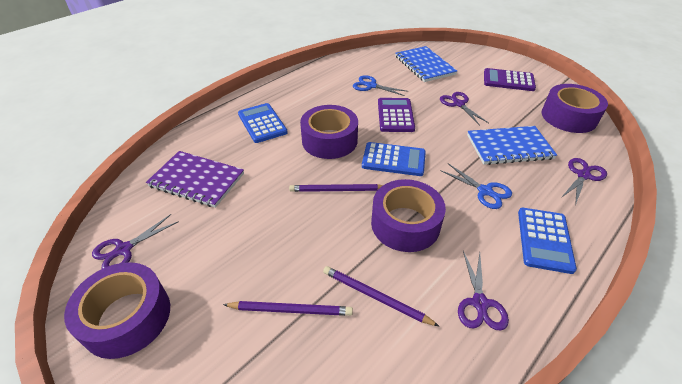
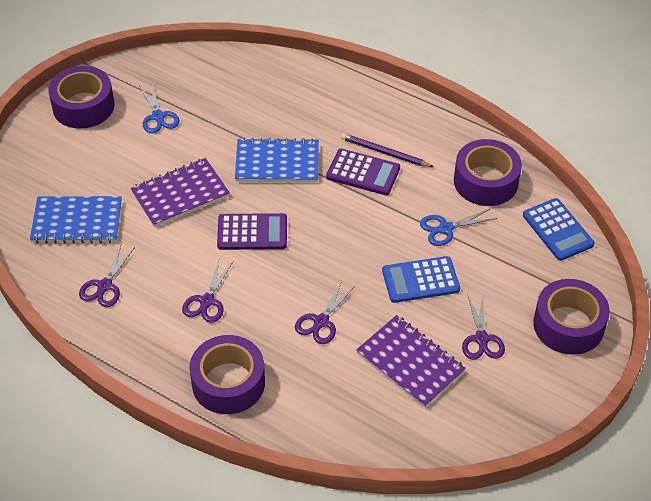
blue calculator: 3 -> 2
purple notebook: 1 -> 2
purple pencil: 3 -> 1

